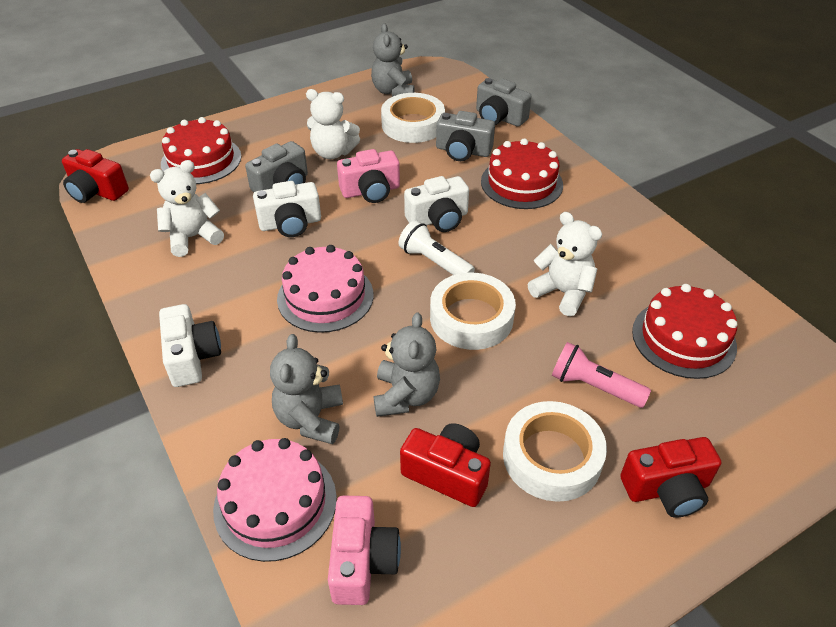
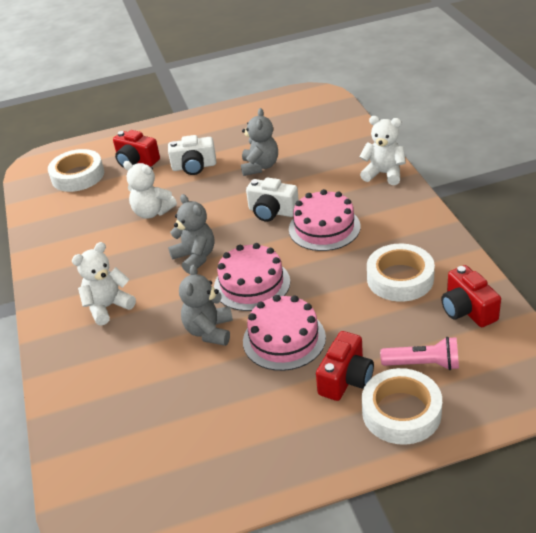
grey camera: 3 -> 0
pink cake: 2 -> 3
pink camera: 2 -> 0
red cake: 3 -> 0
white camera: 3 -> 2
white flashlight: 1 -> 0

